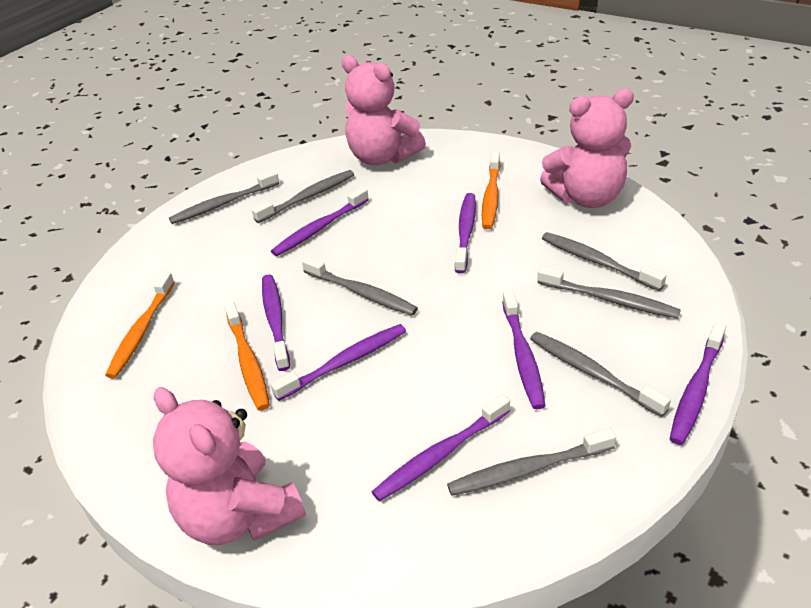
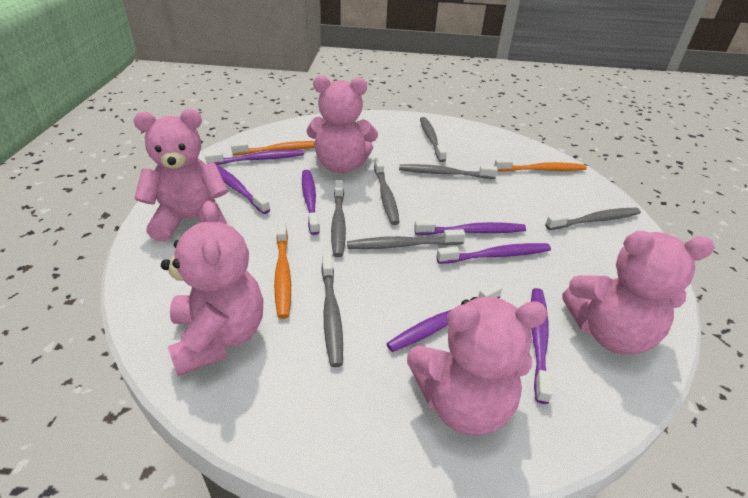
pink teddy bear: 3 -> 5

